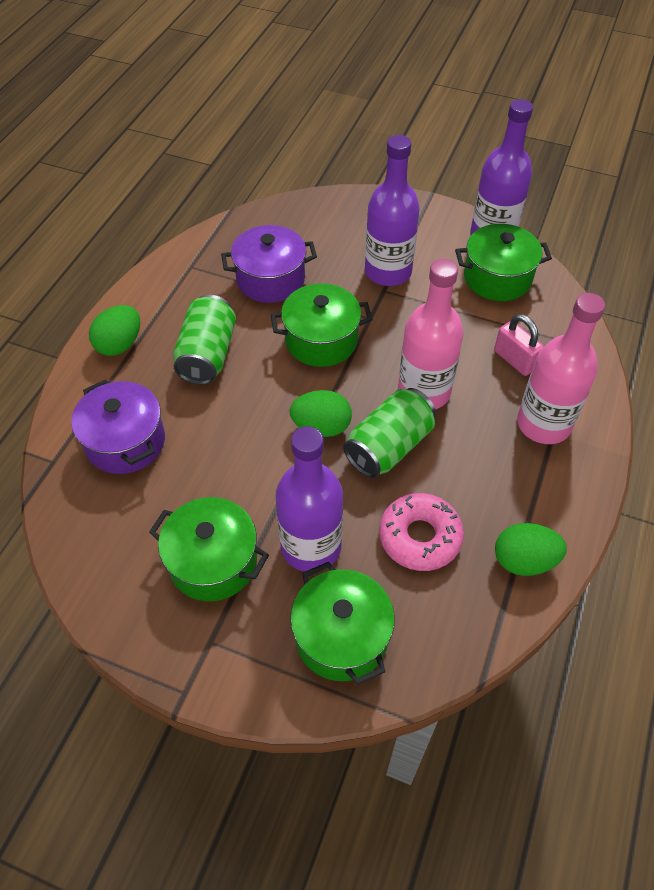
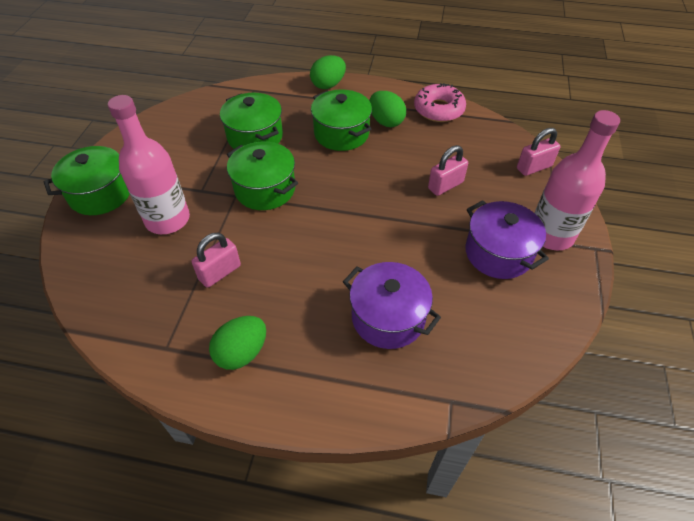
green can: 2 -> 0
pink padlock: 1 -> 3
purple bottle: 3 -> 0

